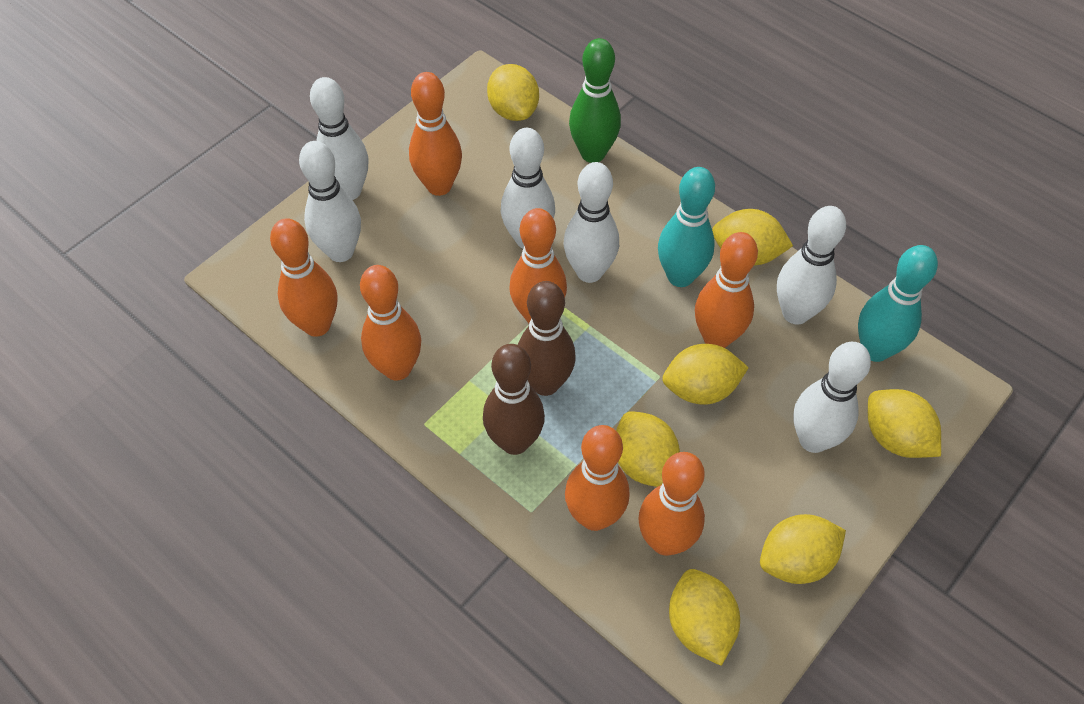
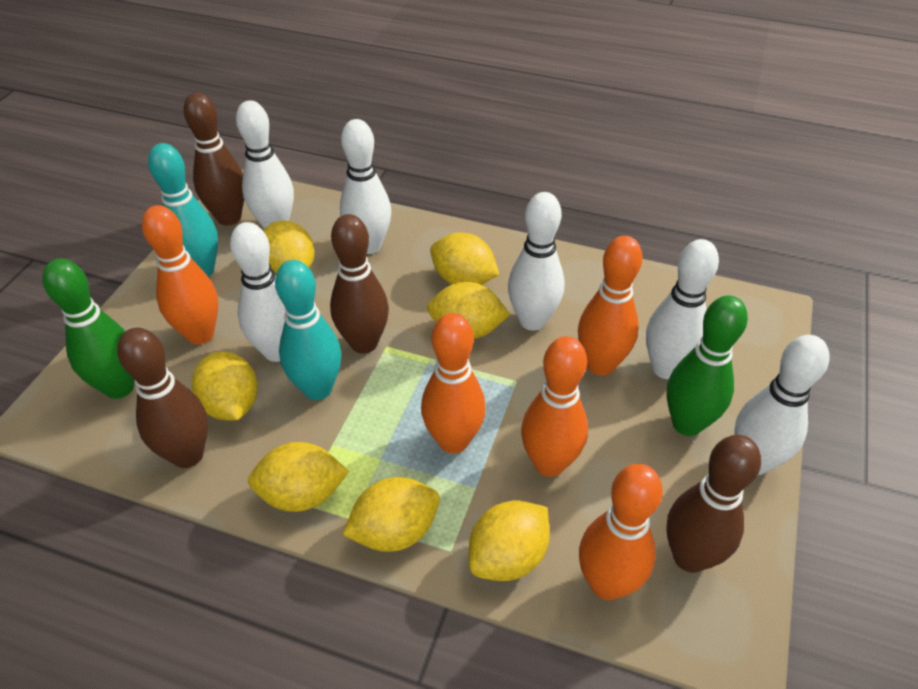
brown bowling pin: 2 -> 4
green bowling pin: 1 -> 2
orange bowling pin: 7 -> 5

